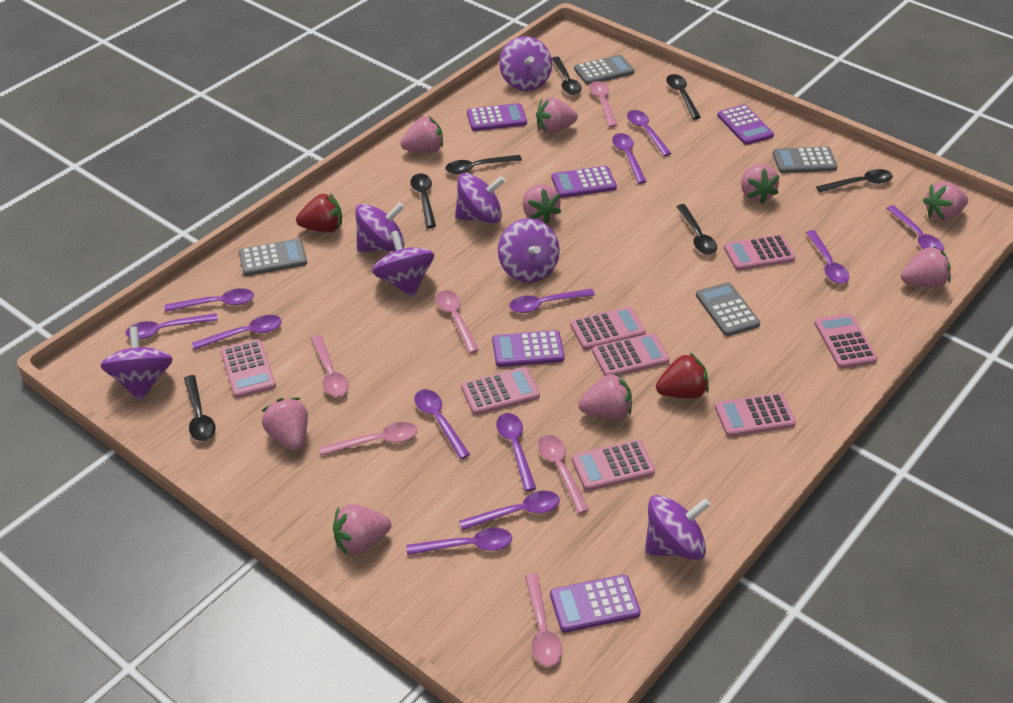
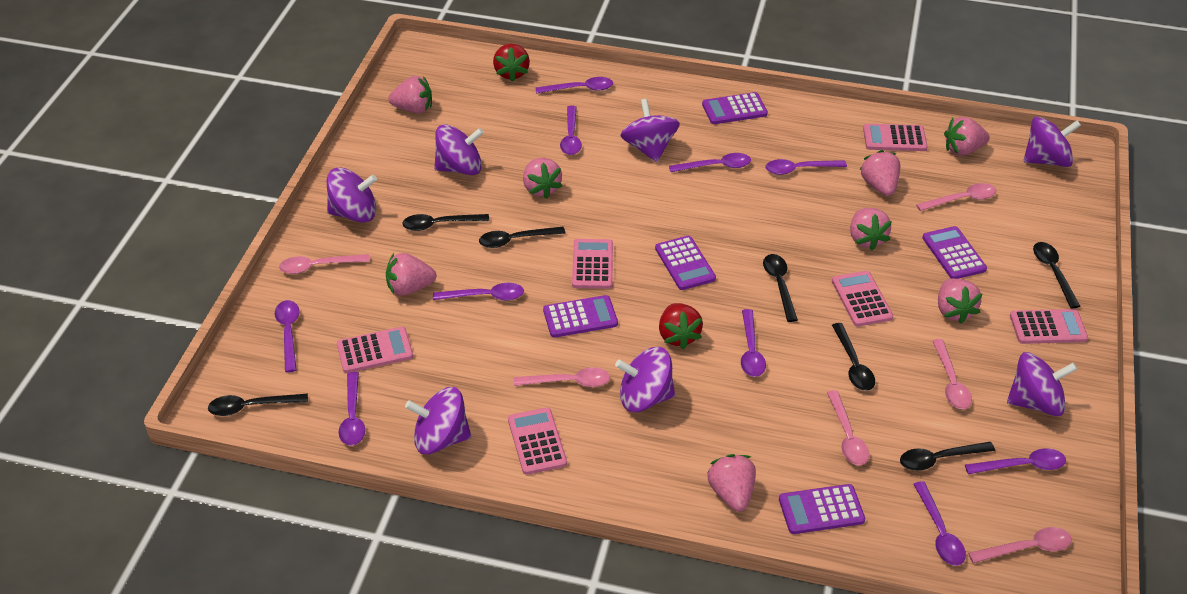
grey calculator: 4 -> 0
pink calculator: 8 -> 6
pink strawberry: 9 -> 8
purple spoon: 12 -> 10

